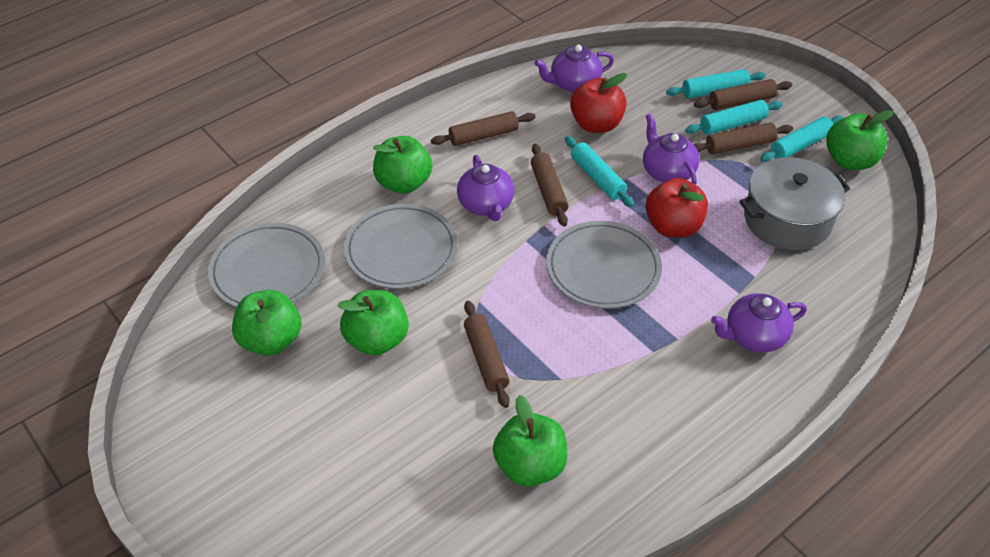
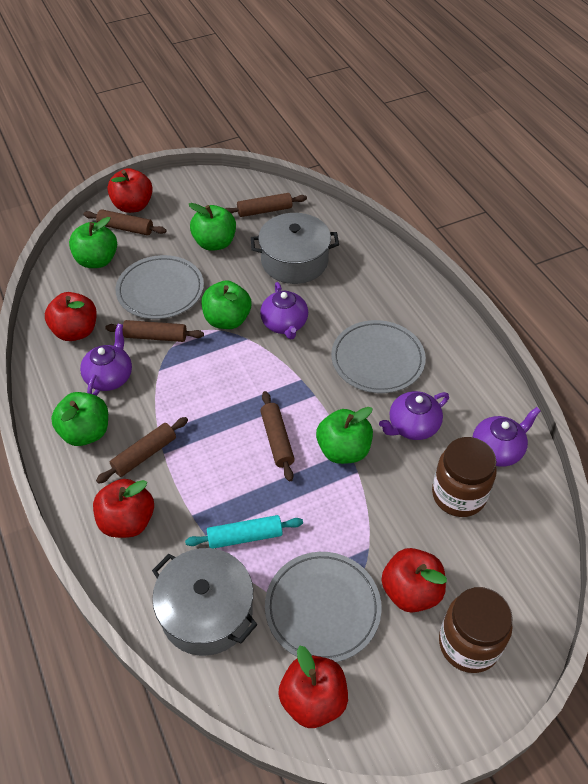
brown jar: 0 -> 2
grey pot: 1 -> 2
red apple: 2 -> 5
turquoise rolling pin: 4 -> 1

